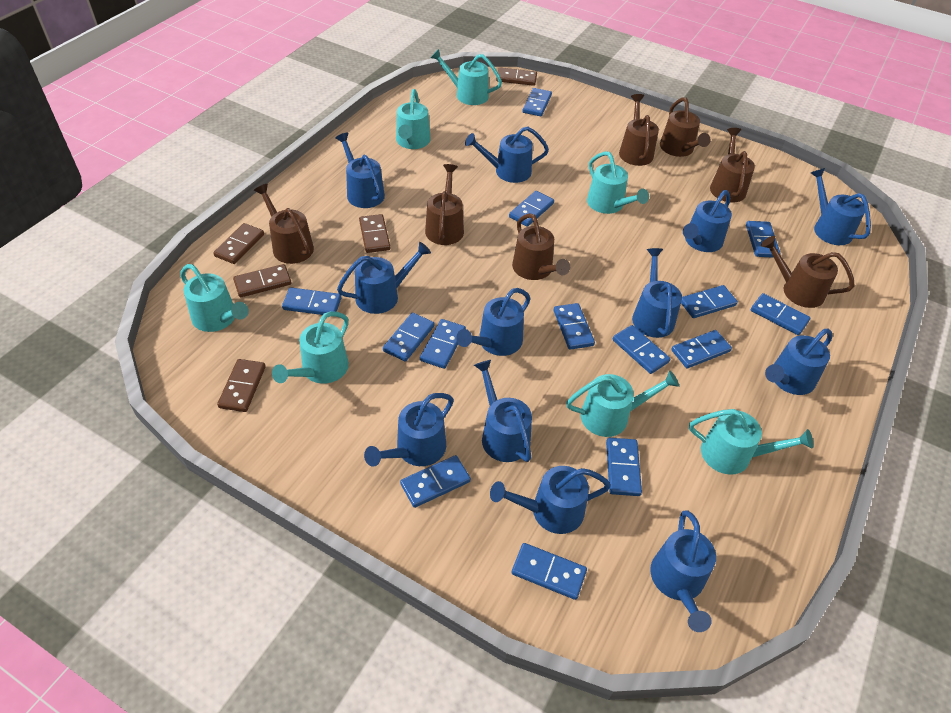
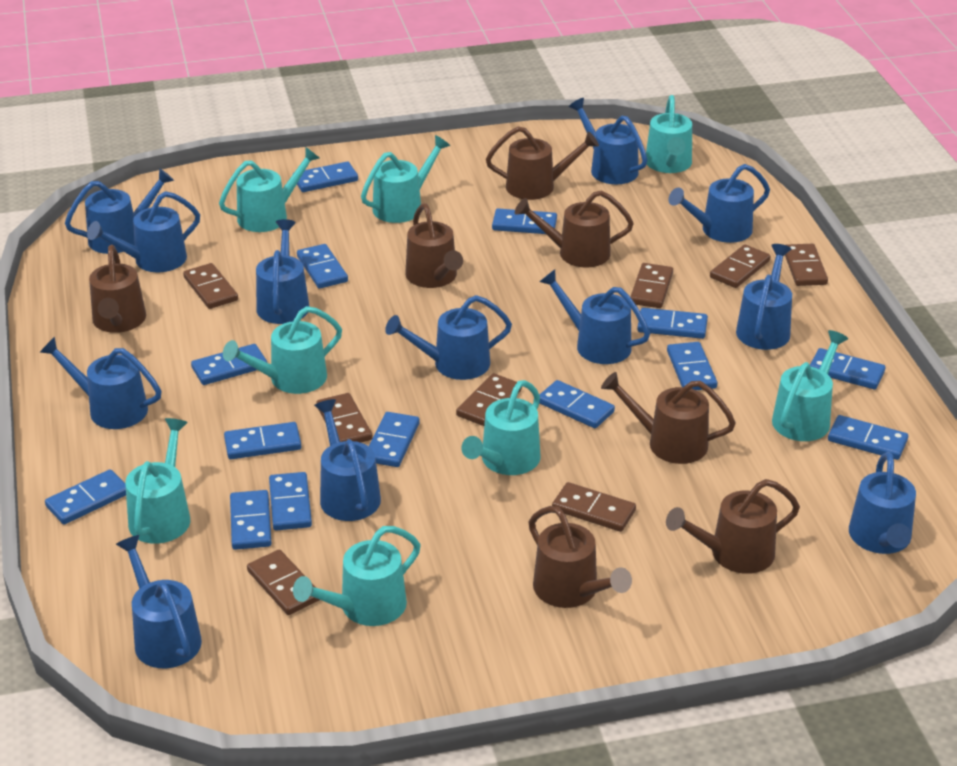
brown domino: 5 -> 8
turquoise watering can: 7 -> 8

